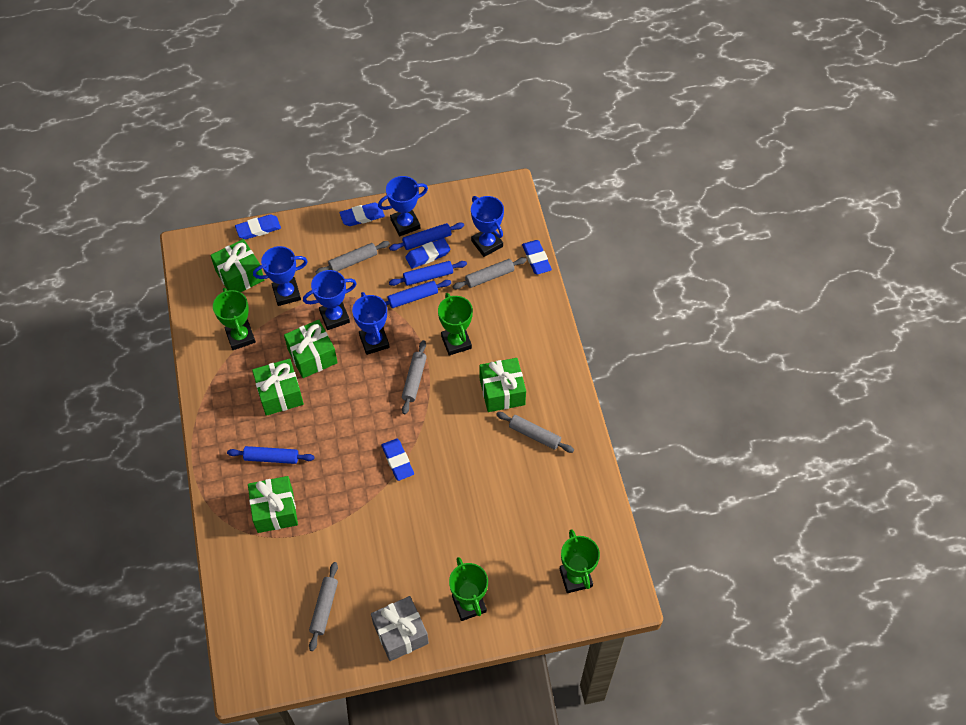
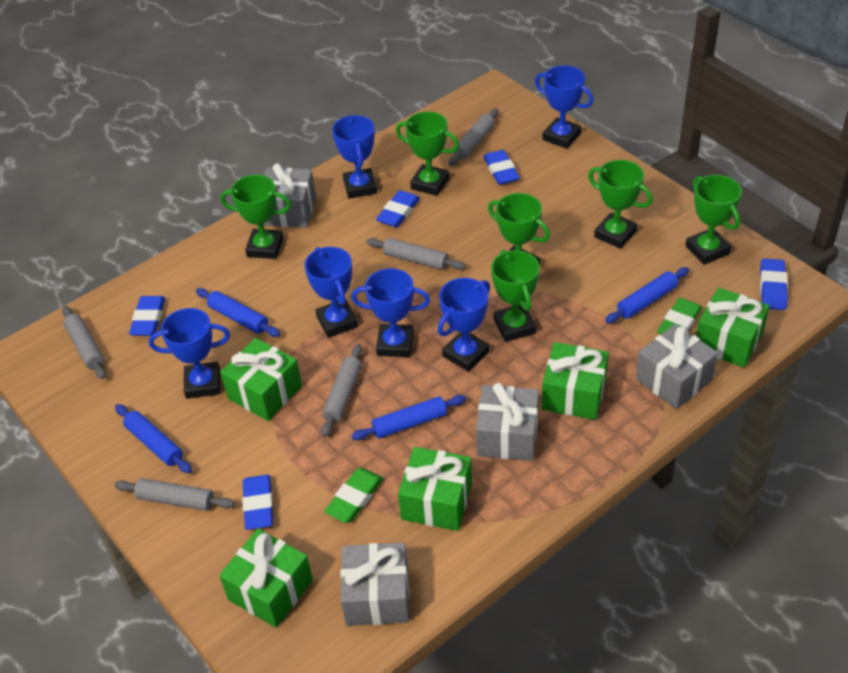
blue trophy: 5 -> 6
green eraser: 0 -> 2
green trophy: 4 -> 6
grey gift: 1 -> 4

